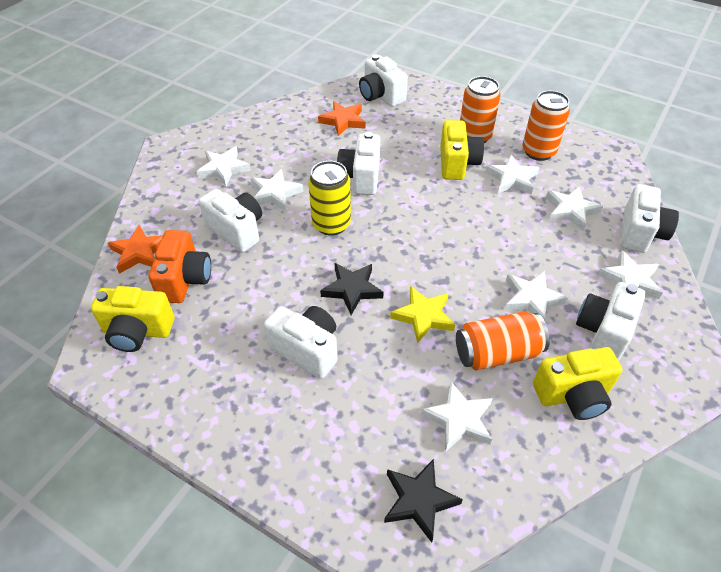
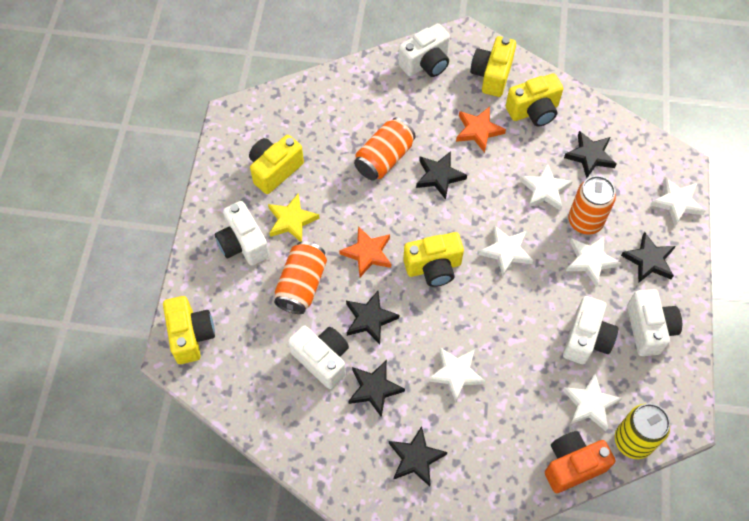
black star: 2 -> 6
white camera: 6 -> 5
white star: 7 -> 6
yellow camera: 3 -> 5

